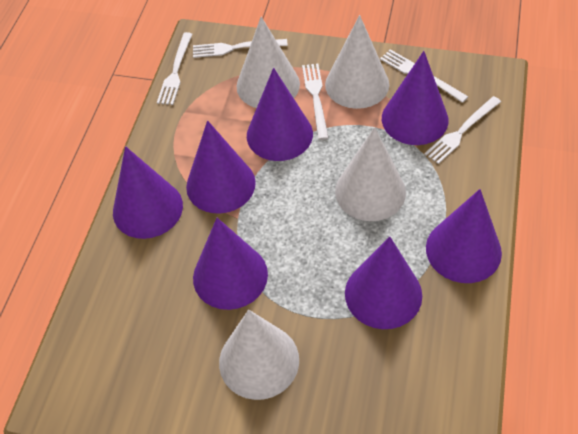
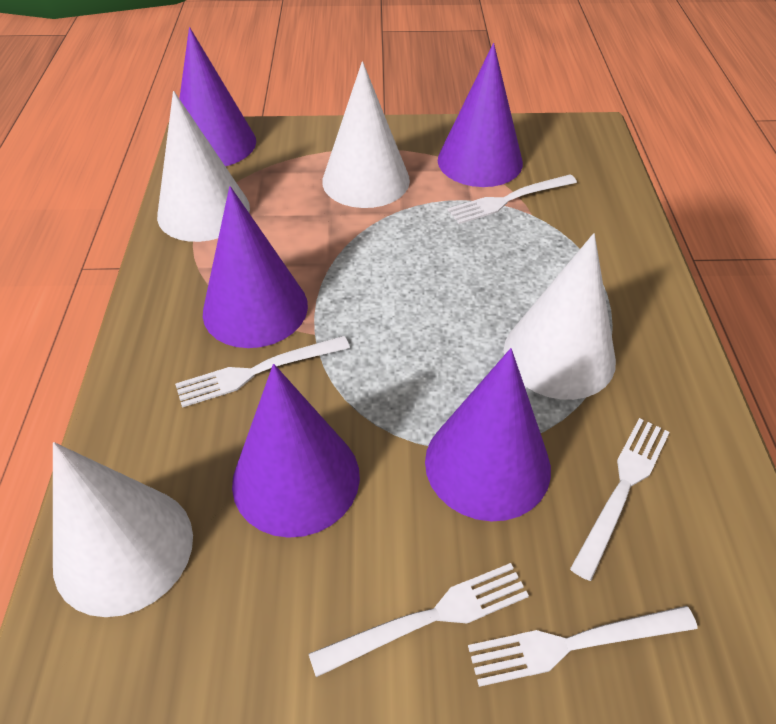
purple cone: 7 -> 5

